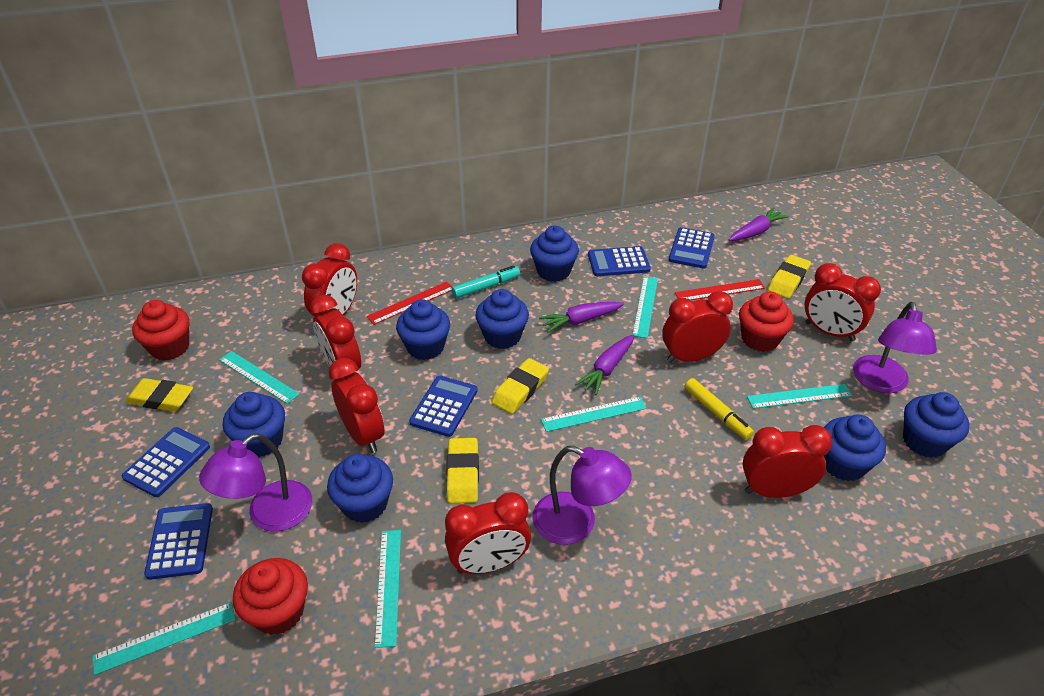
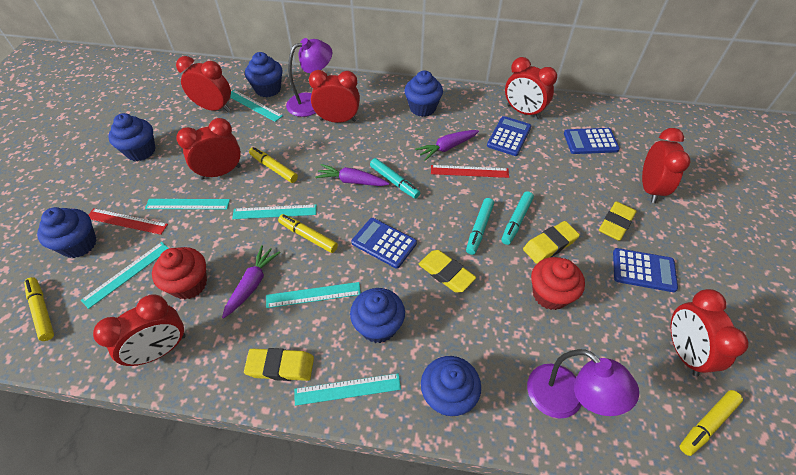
blue calculator: 5 -> 4
blue cupcake: 7 -> 6
purple lamp: 3 -> 2
red cupcake: 3 -> 2
turquoise marker: 1 -> 3
yellow marker: 1 -> 4

